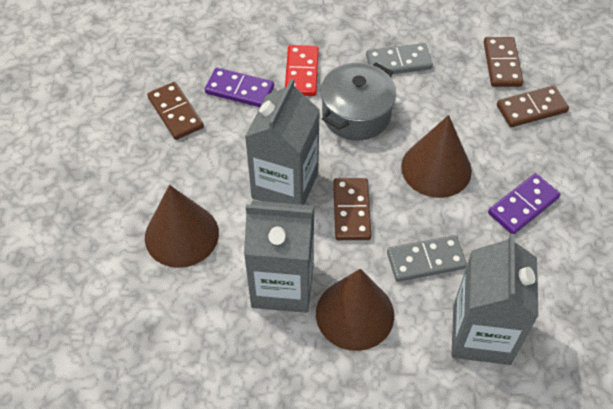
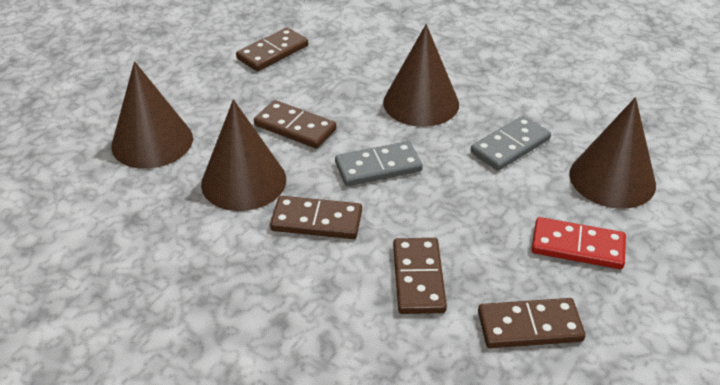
brown cone: 3 -> 4
brown domino: 4 -> 5
grey carton: 3 -> 0
grey pot: 1 -> 0
purple domino: 2 -> 0

